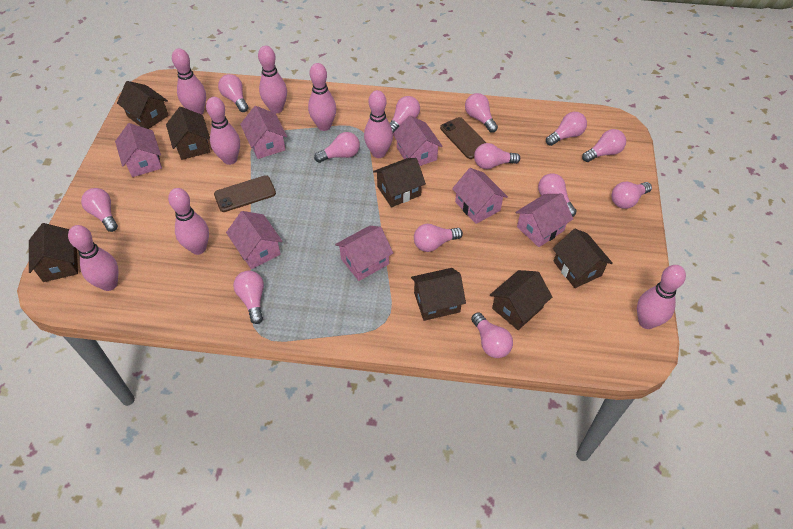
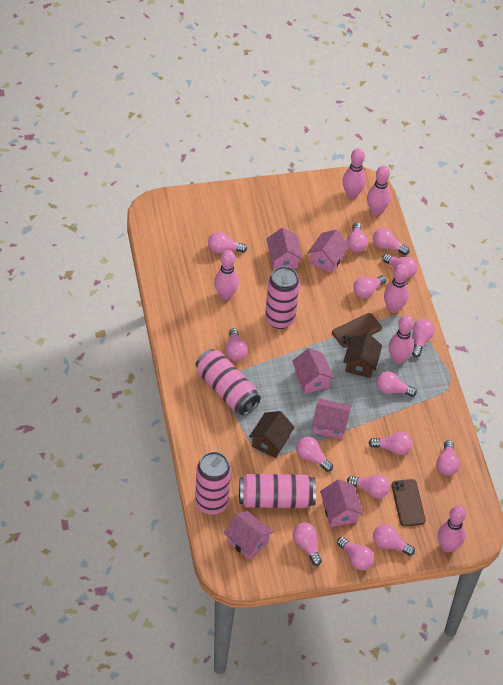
brown house: 7 -> 2
pink bowling pin: 8 -> 6
pink can: 0 -> 4
pink house: 7 -> 6
pink light bulb: 13 -> 15

